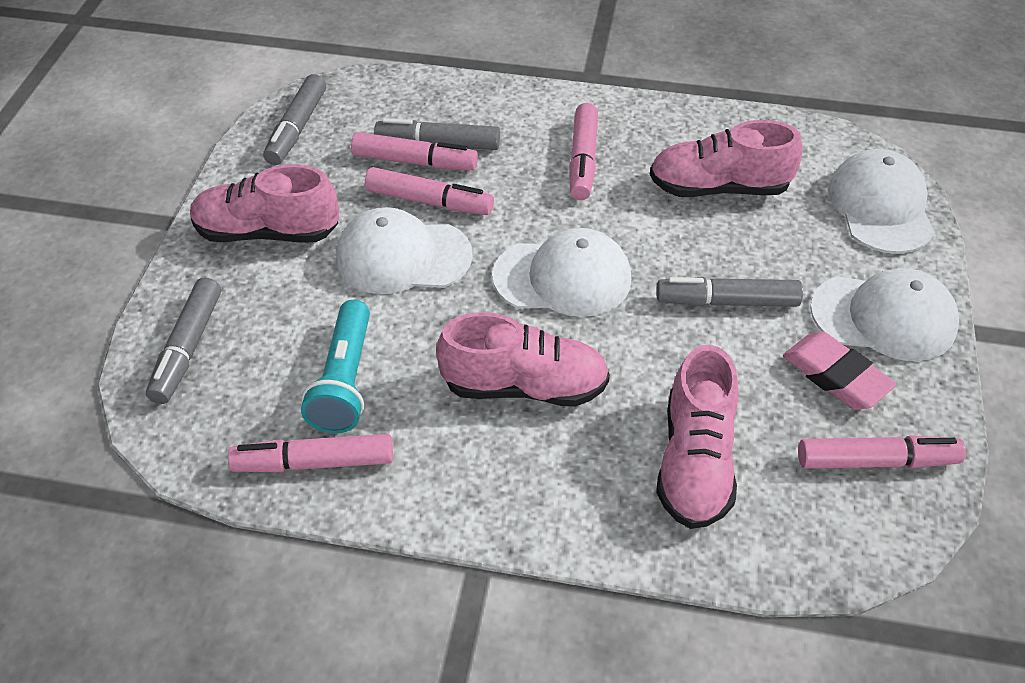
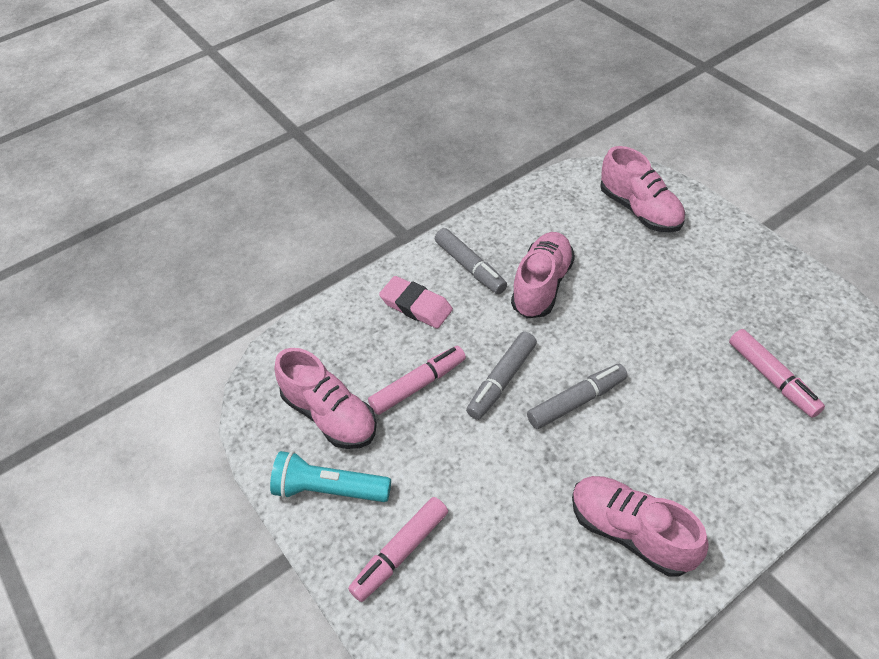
grey marker: 4 -> 3
pink marker: 5 -> 3
white cap: 4 -> 0

